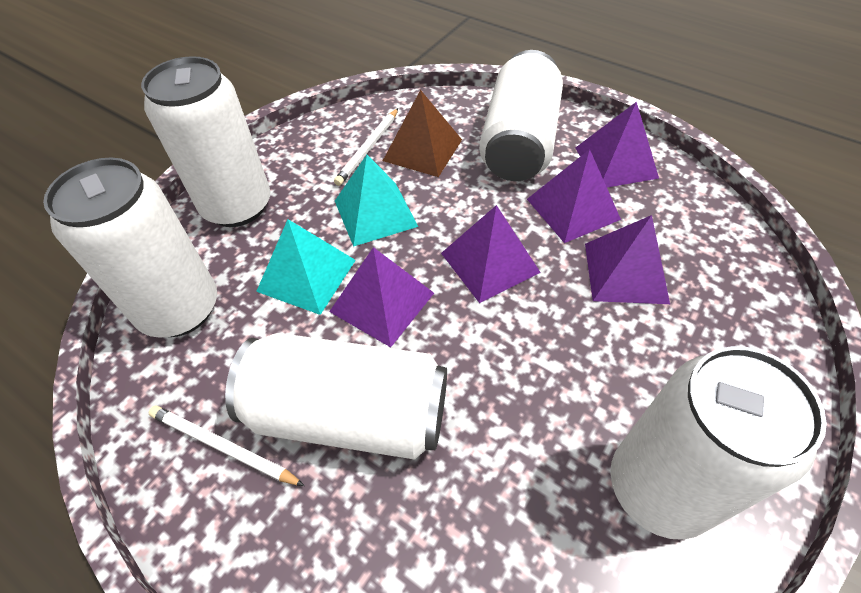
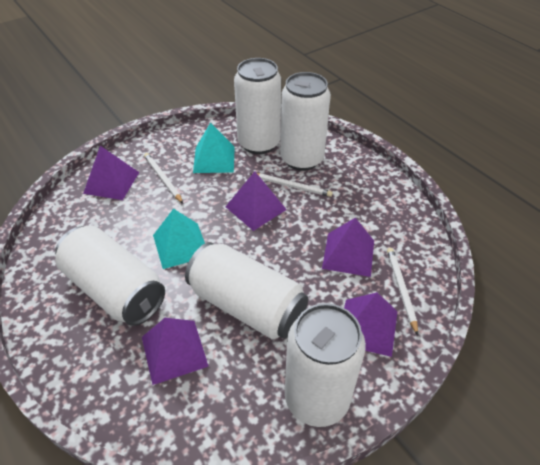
brown pyramid: 1 -> 0
white pencil: 2 -> 3

